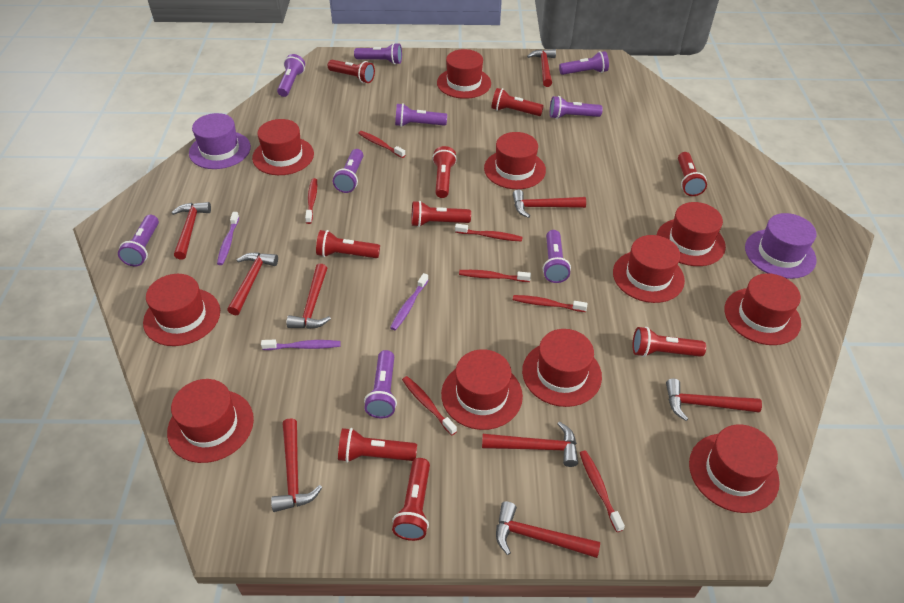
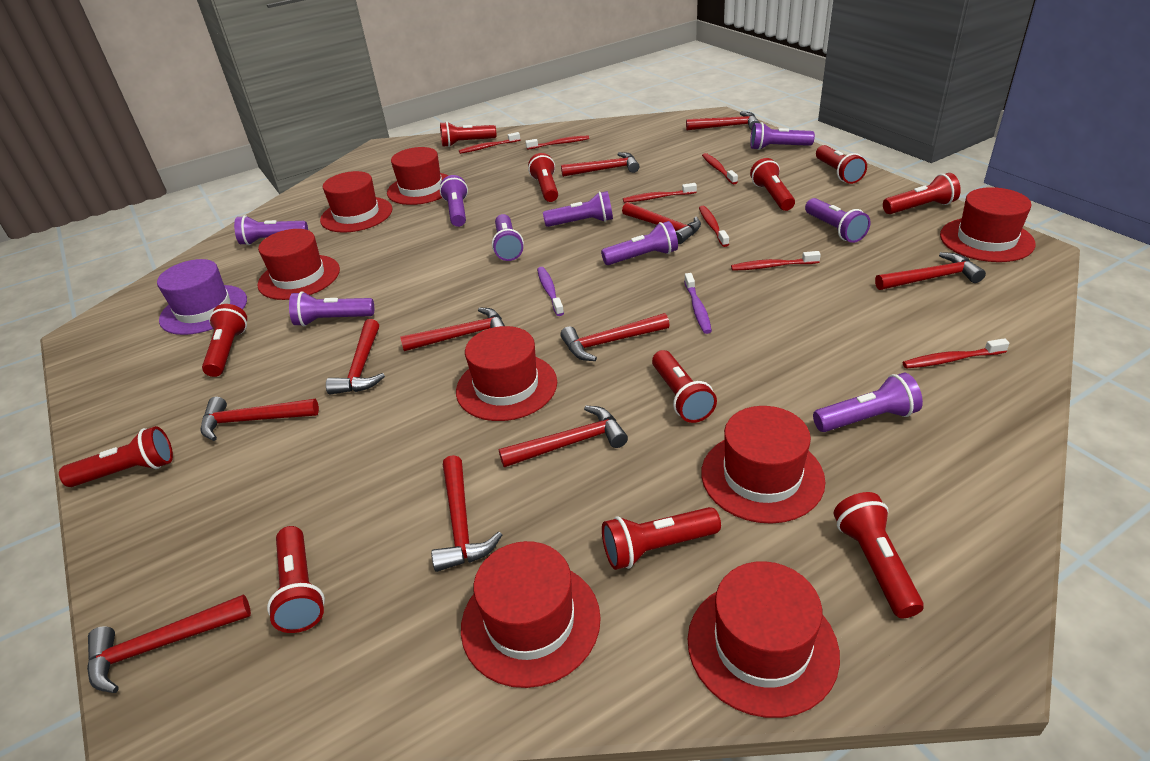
purple hat: 2 -> 1
purple toothbrush: 3 -> 2
red flashlight: 9 -> 11
red hammer: 9 -> 11
red hat: 11 -> 8

